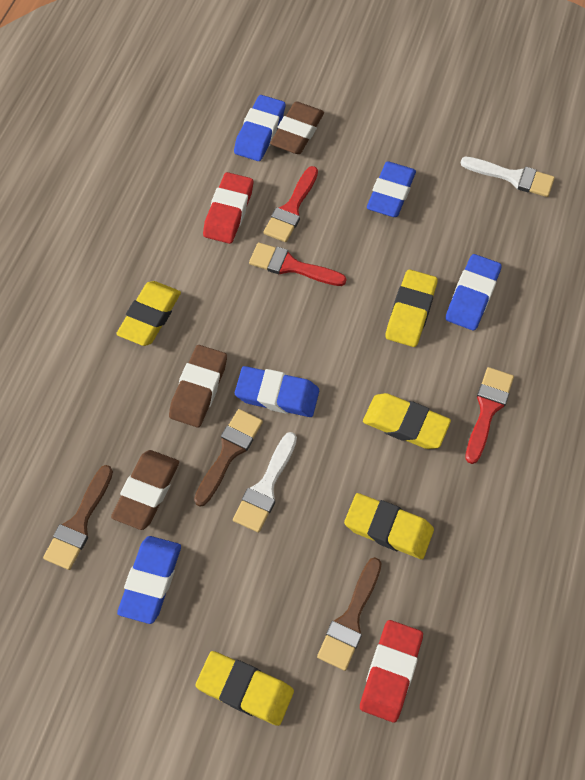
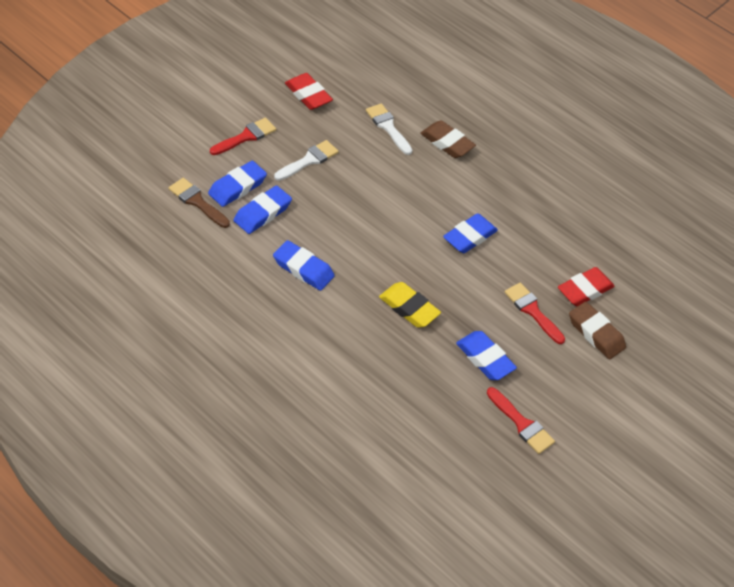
brown brush: 3 -> 1
brown eraser: 3 -> 2
yellow eraser: 5 -> 1

